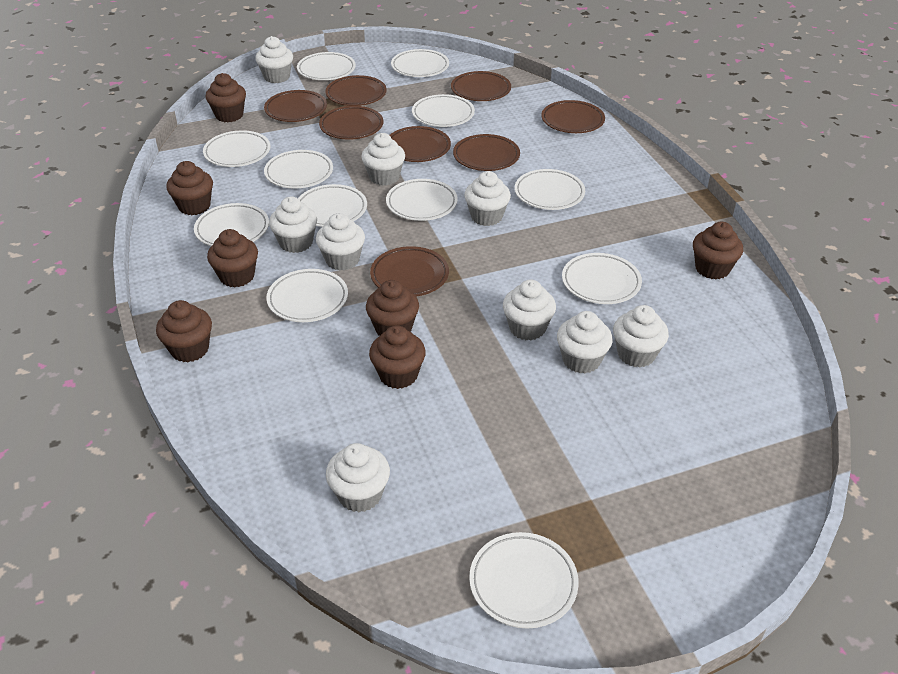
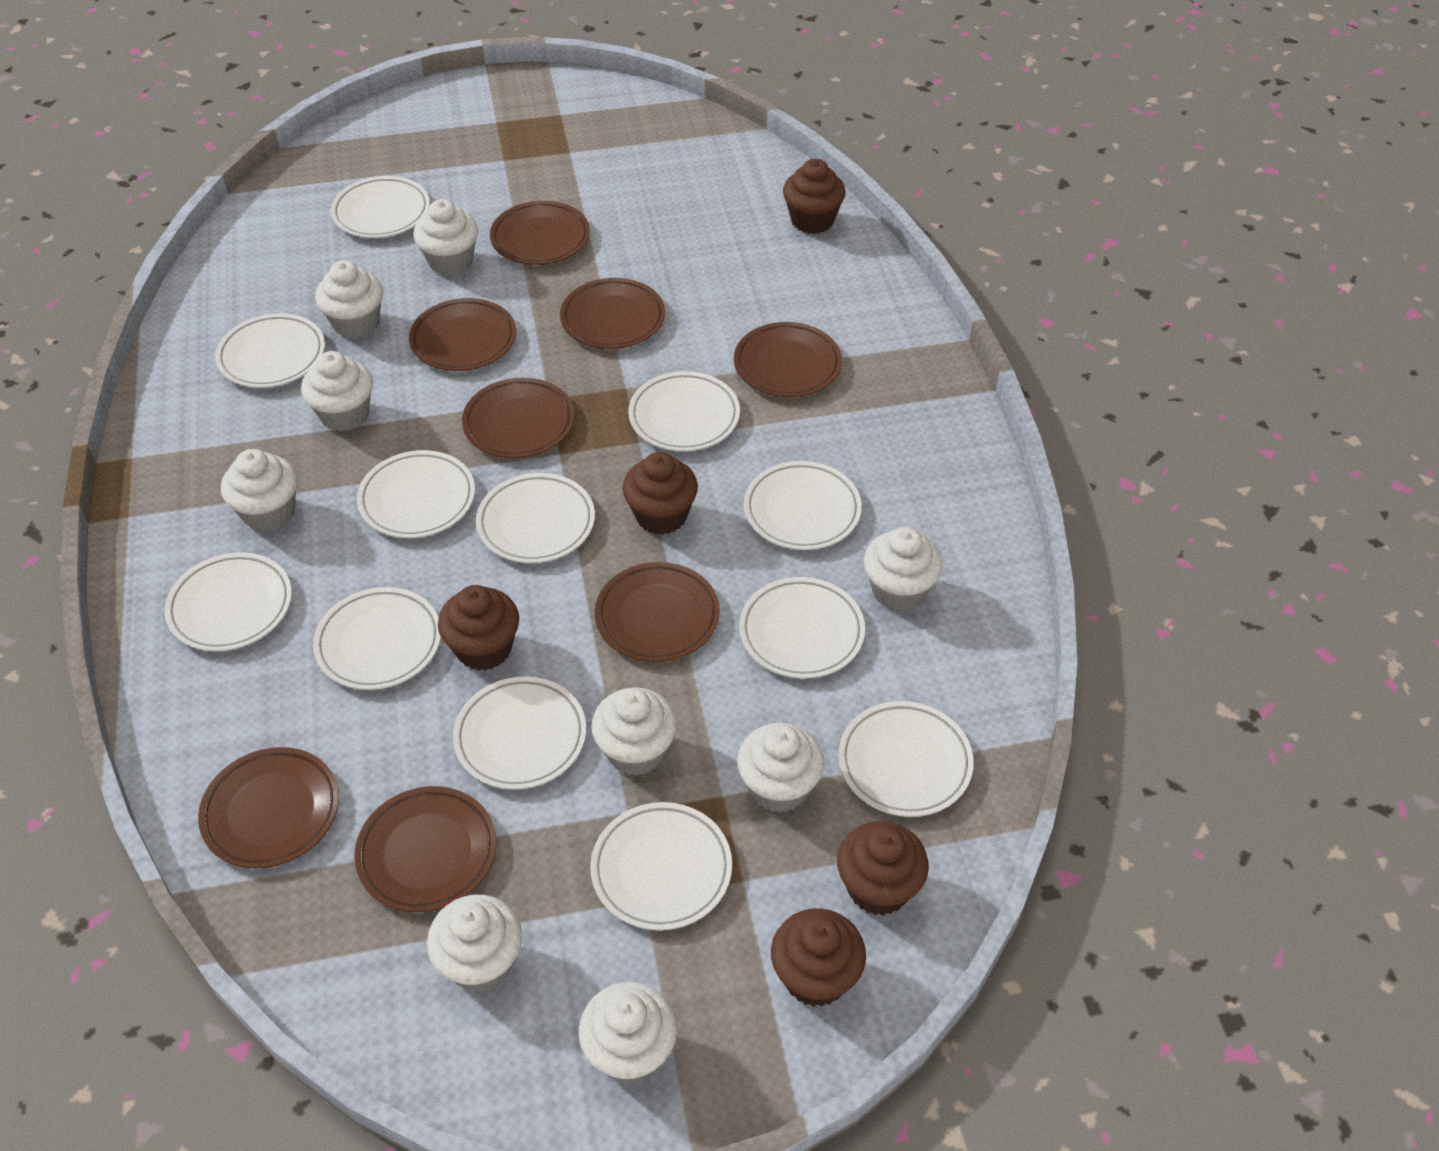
brown cupcake: 7 -> 5

